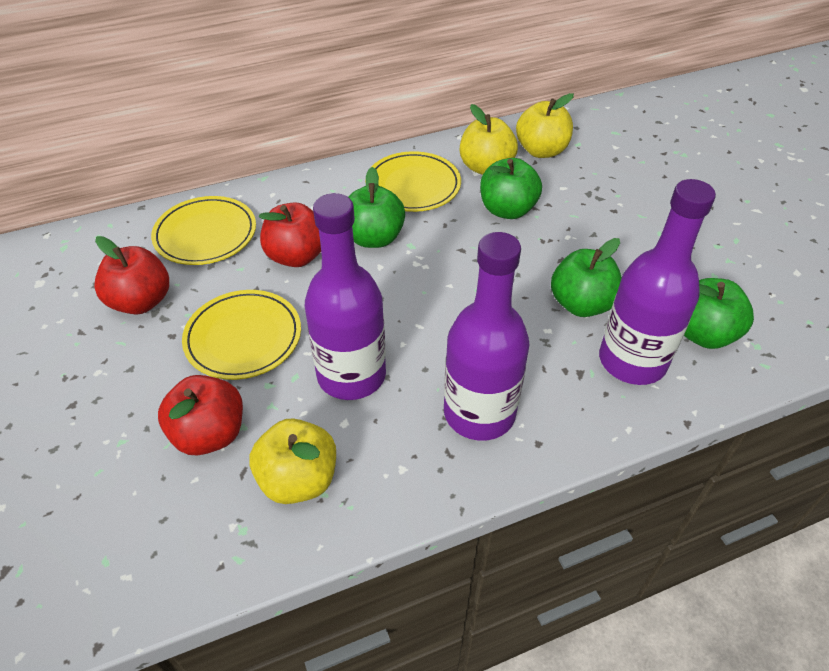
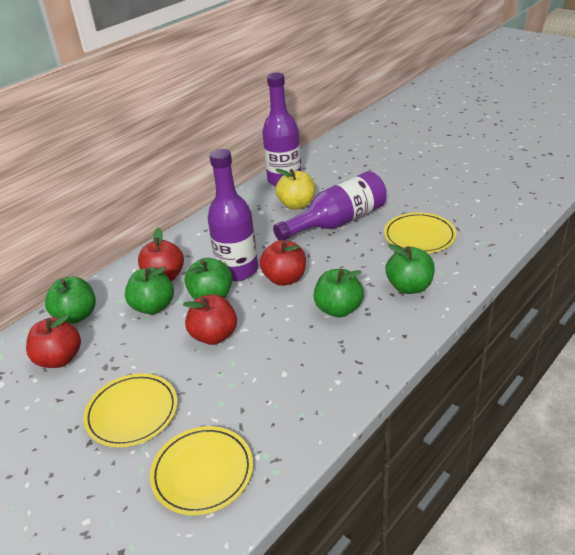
green apple: 4 -> 5
red apple: 3 -> 4
yellow apple: 3 -> 1

